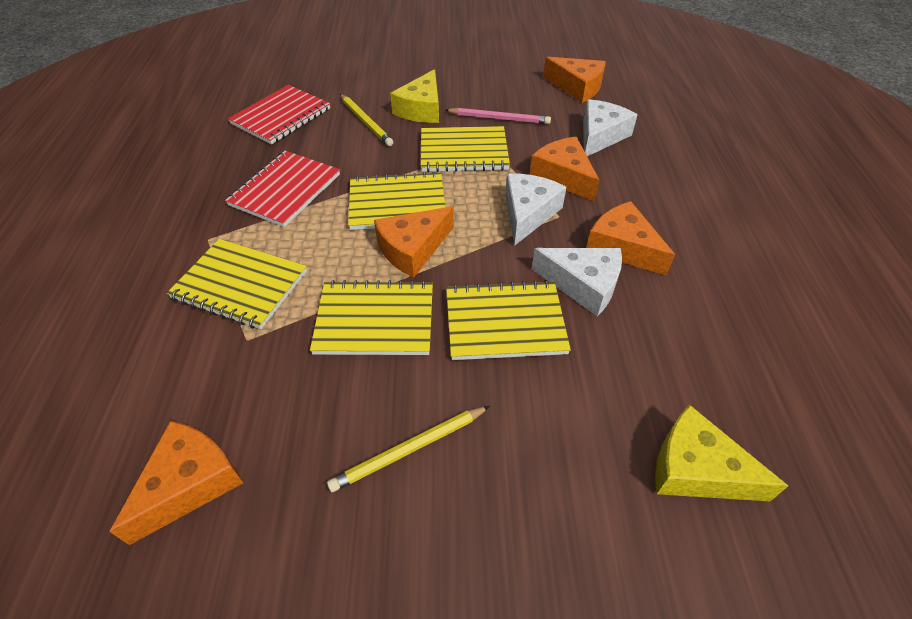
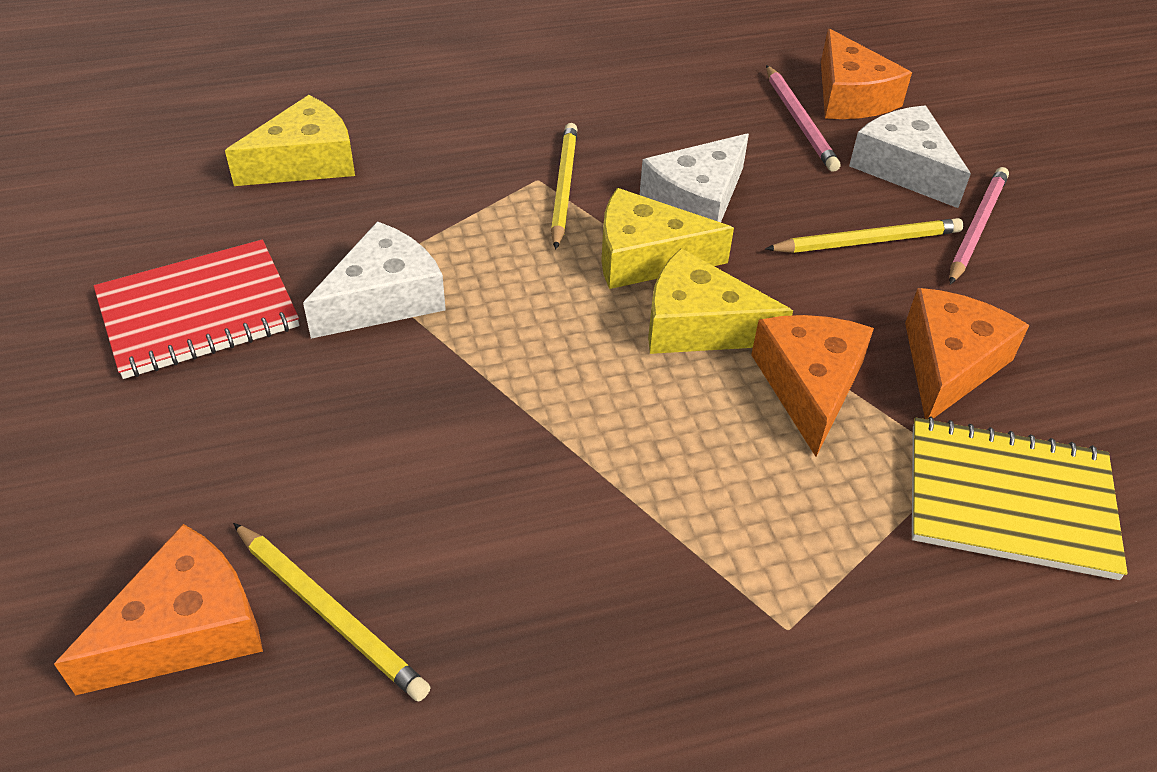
orange cheese: 5 -> 4
pink pencil: 1 -> 2
red notebook: 2 -> 1
yellow cheese: 2 -> 3
yellow notebook: 5 -> 1
yellow pencil: 2 -> 3

